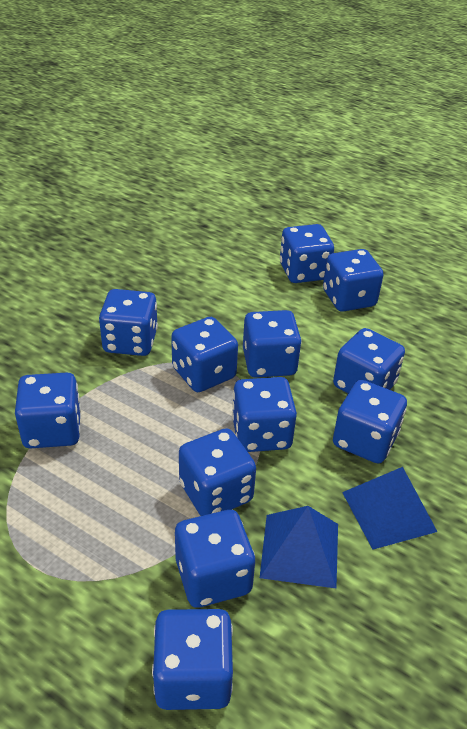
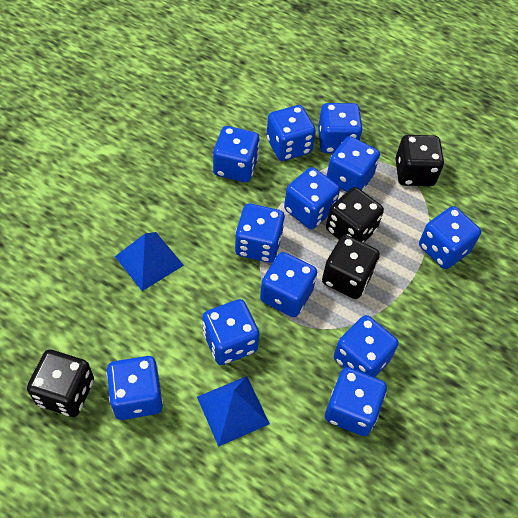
black dice: 0 -> 4

